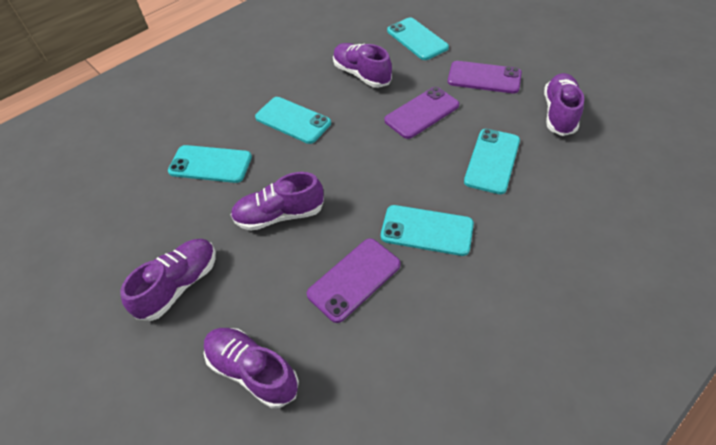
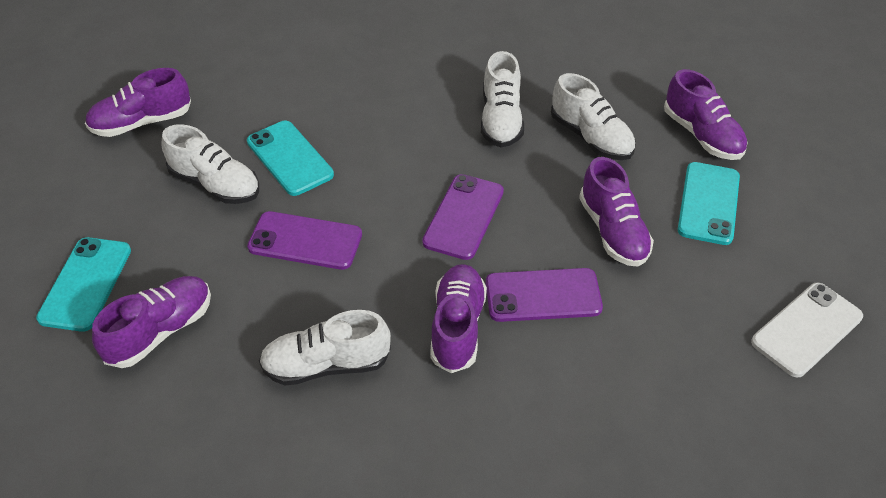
turquoise phone: 5 -> 3
white phone: 0 -> 1
white shoe: 0 -> 4

